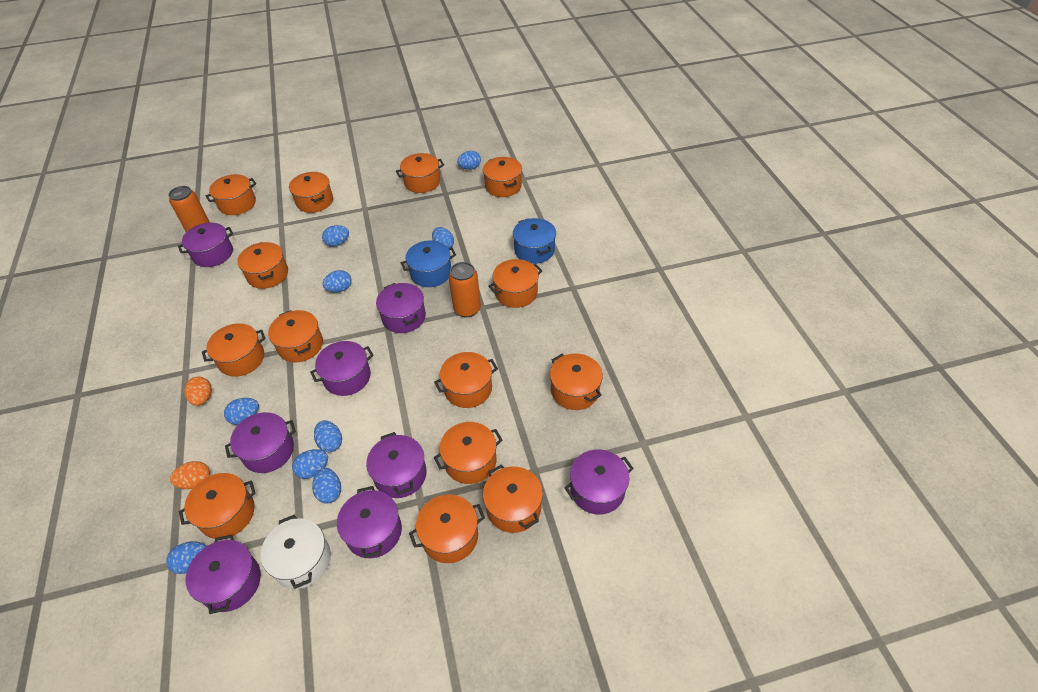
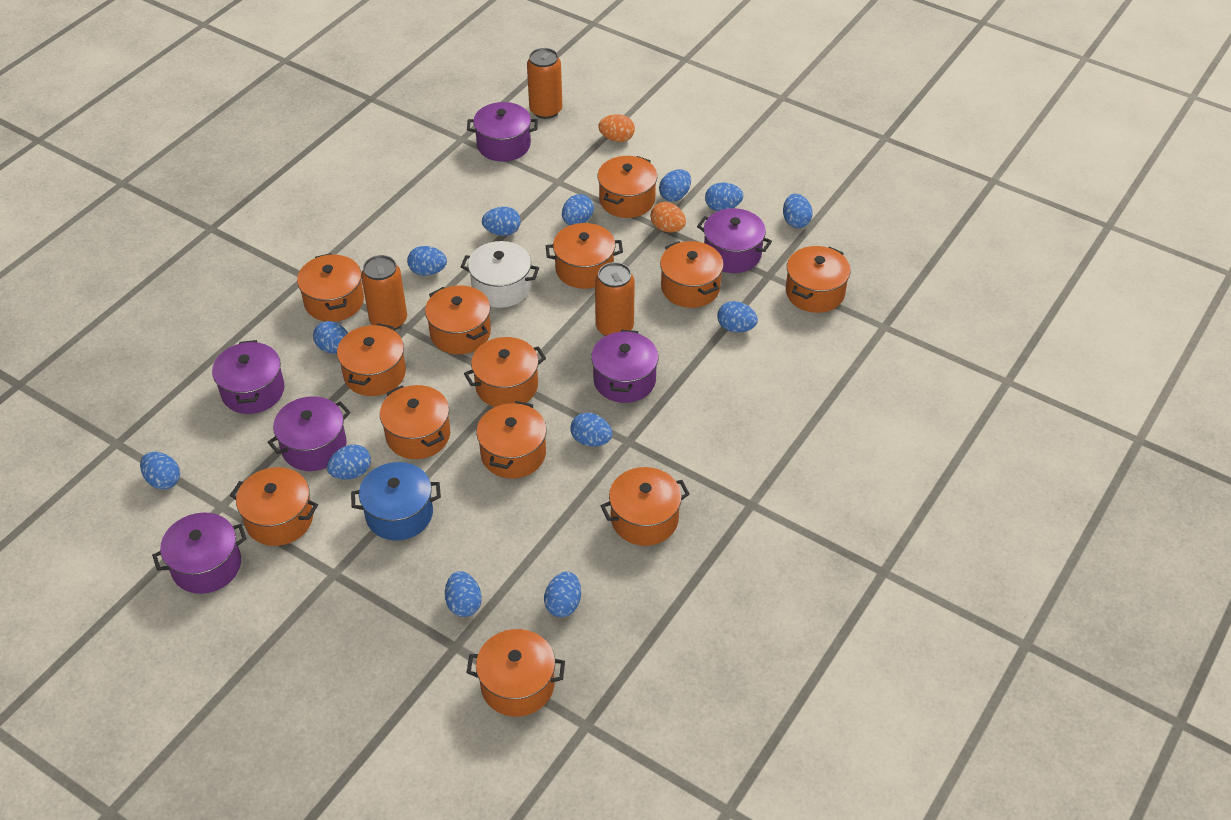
blue egg: 9 -> 13
blue pot: 2 -> 1
orange can: 2 -> 3
orange pot: 14 -> 13
purple pot: 8 -> 6

